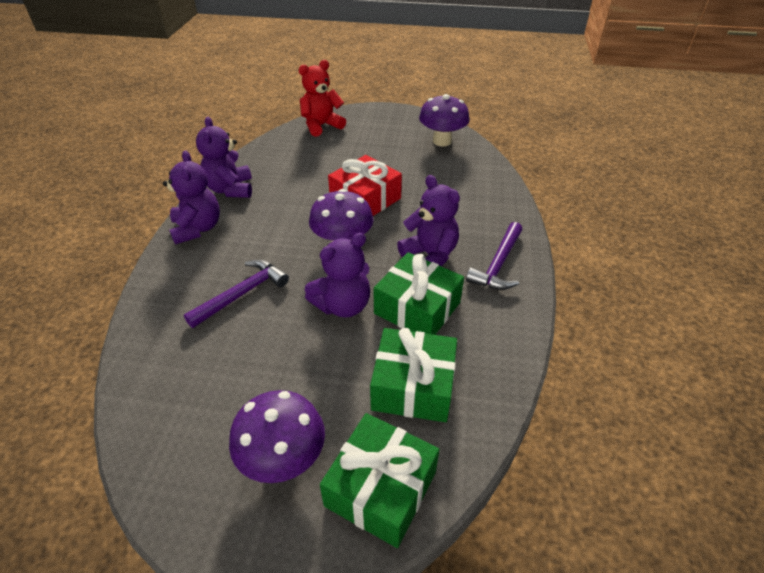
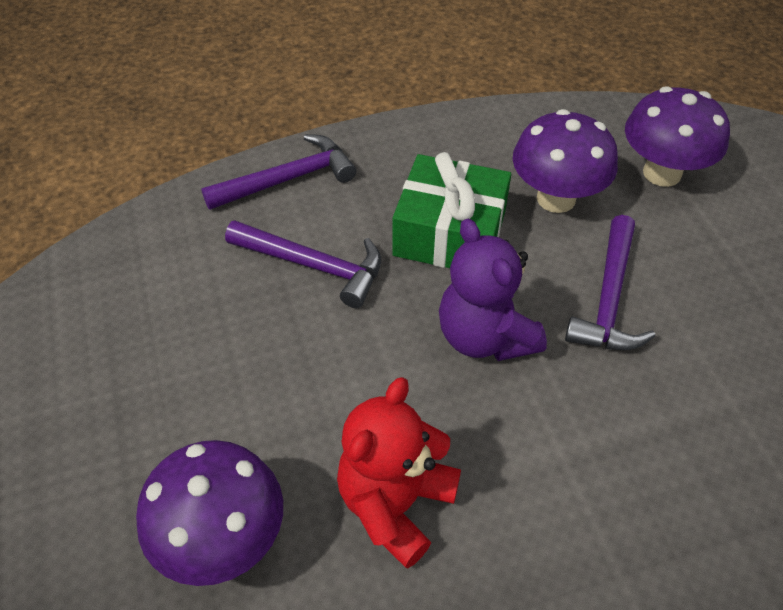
green gift: 3 -> 1
purple hammer: 2 -> 3
purple teddy bear: 4 -> 1
red gift: 1 -> 0

